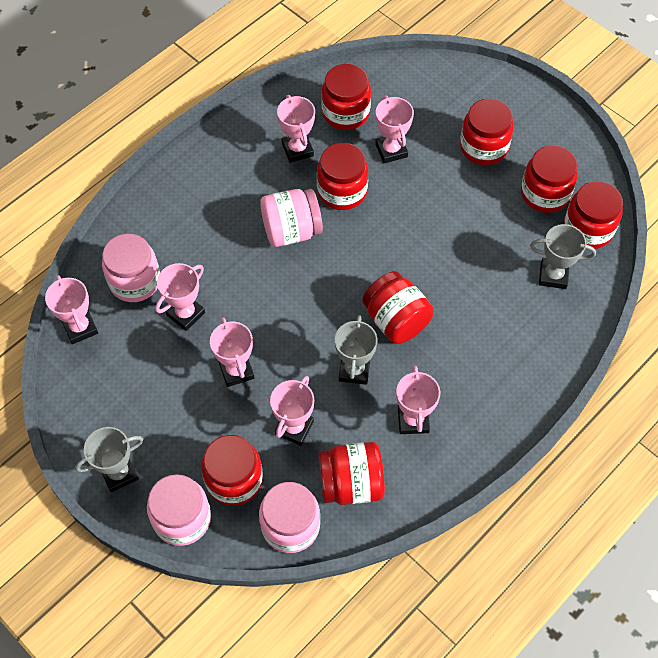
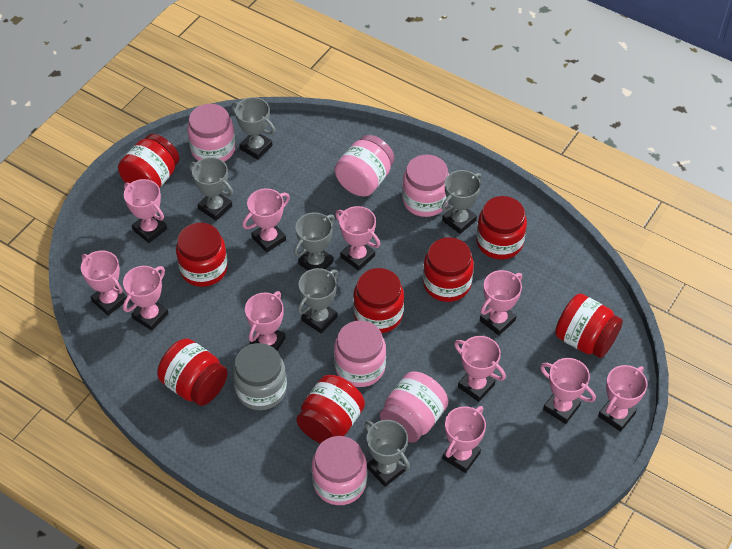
grey jar: 0 -> 1
grey trophy: 3 -> 6
pink jar: 4 -> 6
pink trophy: 7 -> 11

